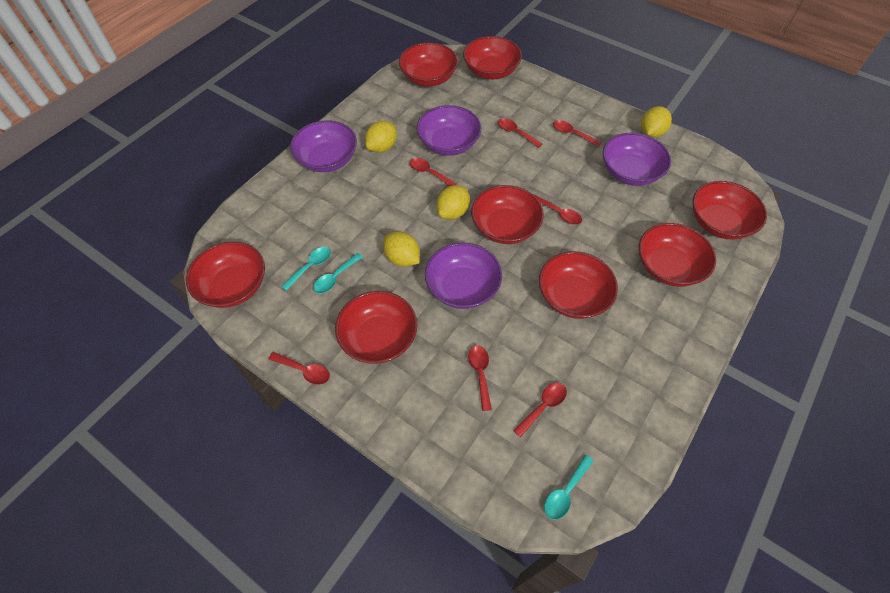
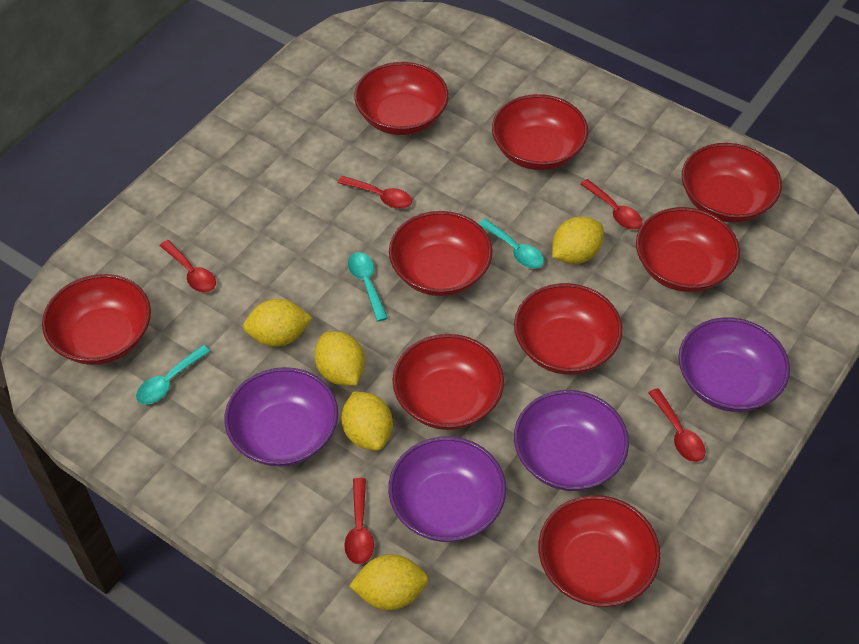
red bowl: 8 -> 9
red spoon: 7 -> 5
yellow lemon: 4 -> 5

